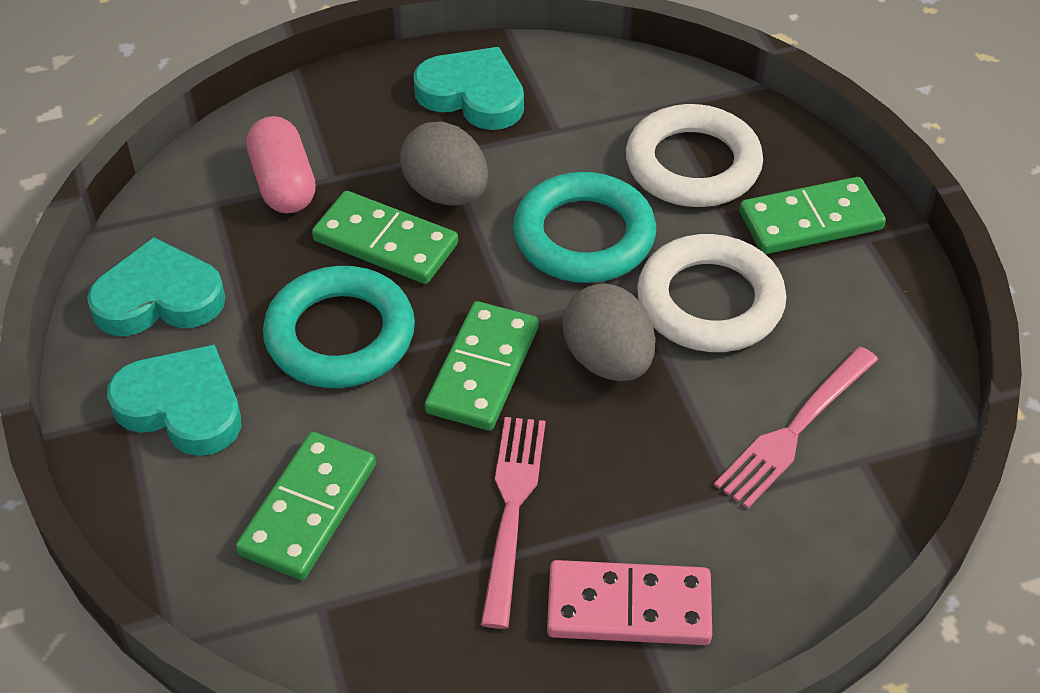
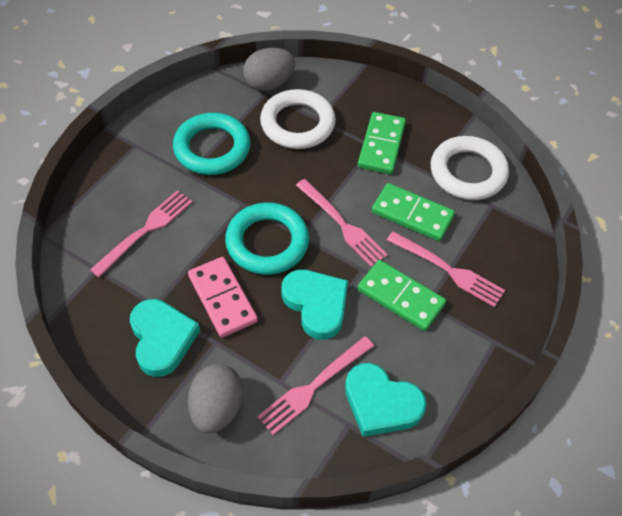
green domino: 4 -> 3
pink capsule: 1 -> 0
pink fork: 2 -> 4

